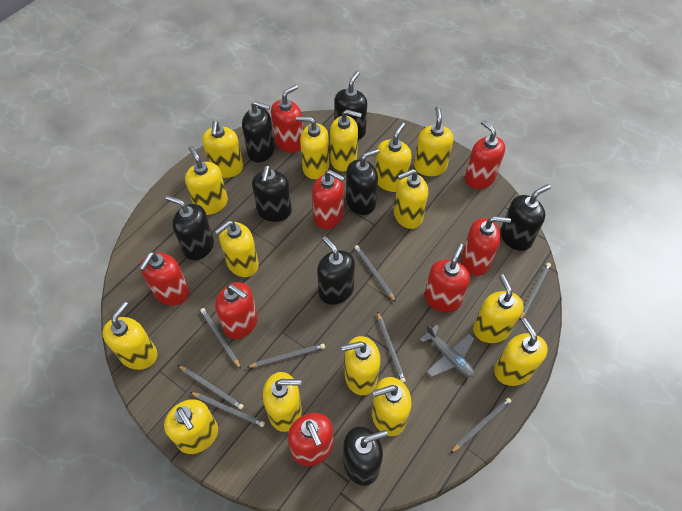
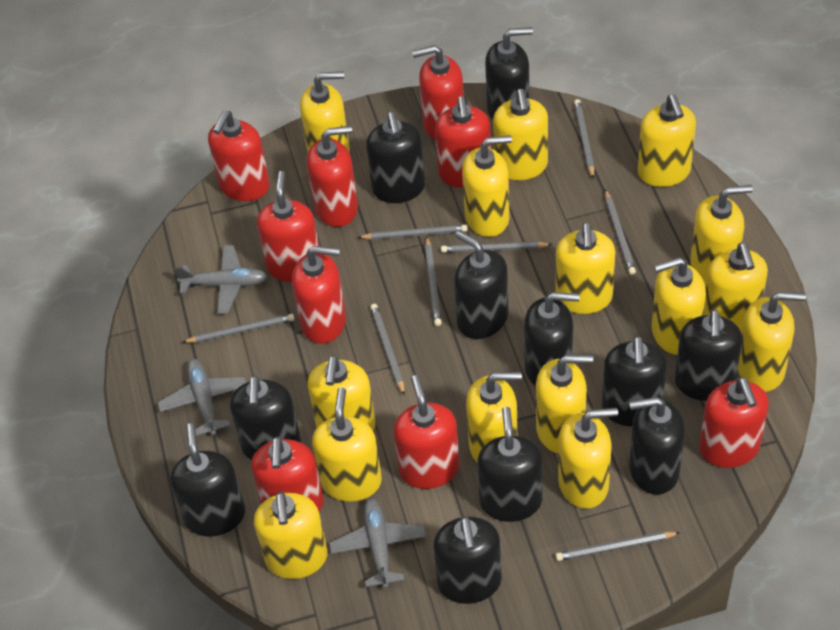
black soap dispenser: 8 -> 11
grey plane: 1 -> 3
red soap dispenser: 8 -> 9

